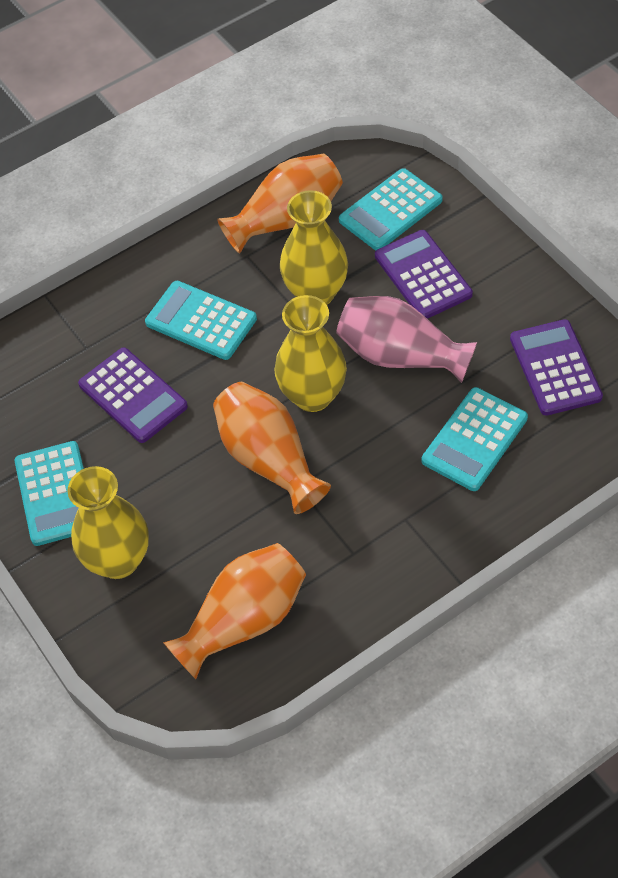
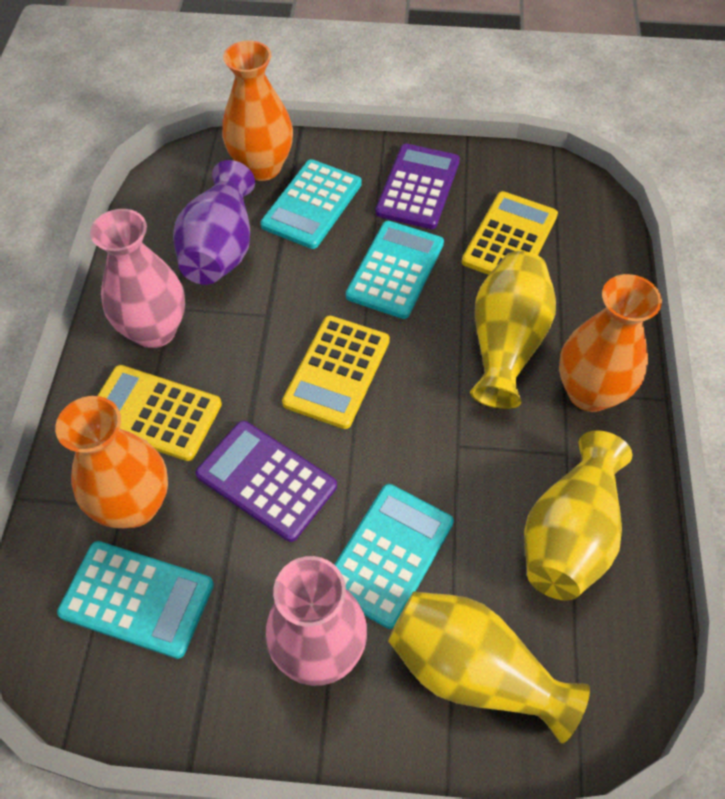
pink vase: 1 -> 2
purple calculator: 3 -> 2
purple vase: 0 -> 1
yellow calculator: 0 -> 3

